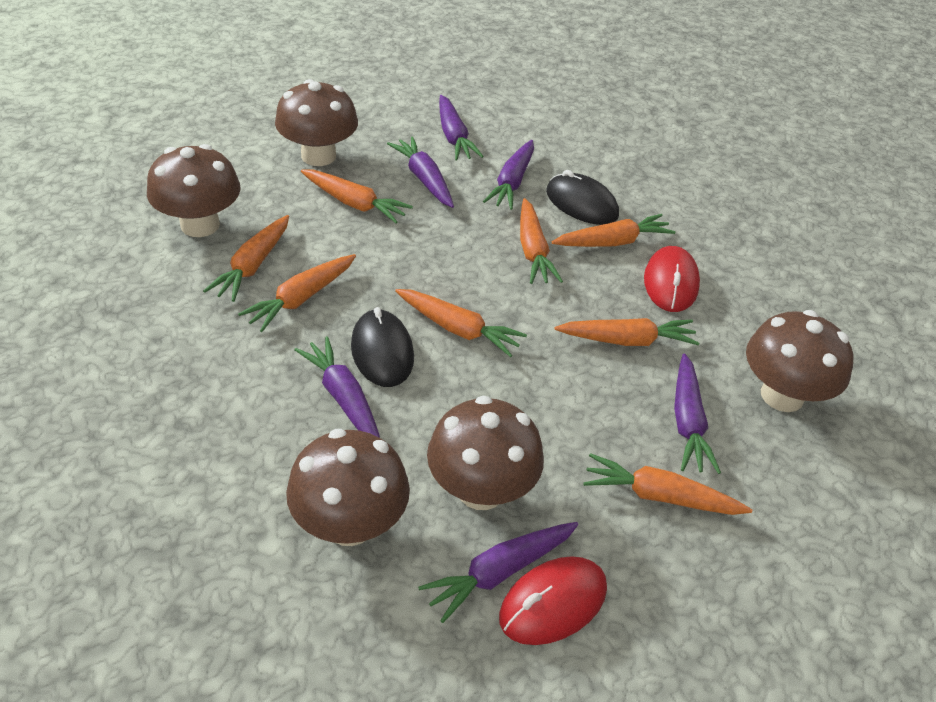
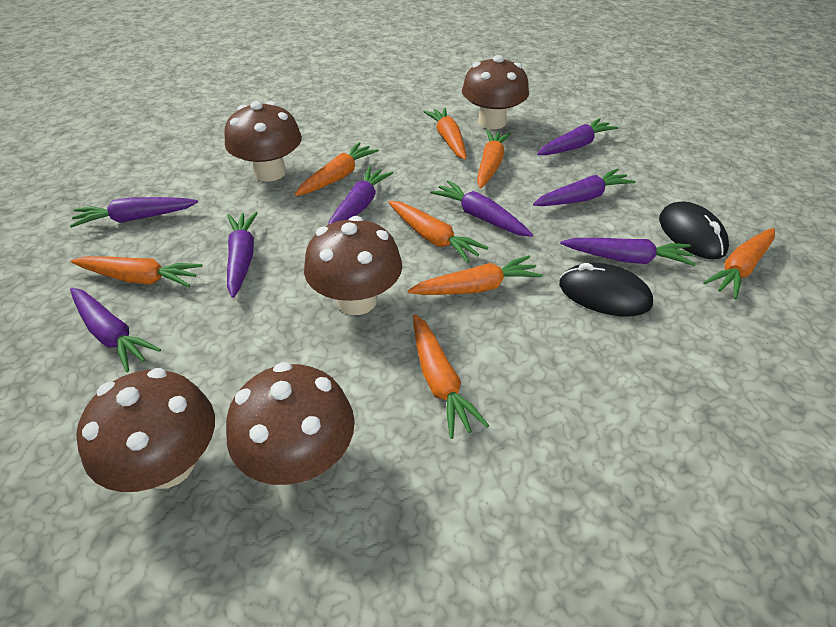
purple carrot: 6 -> 8
red mouse: 2 -> 0

